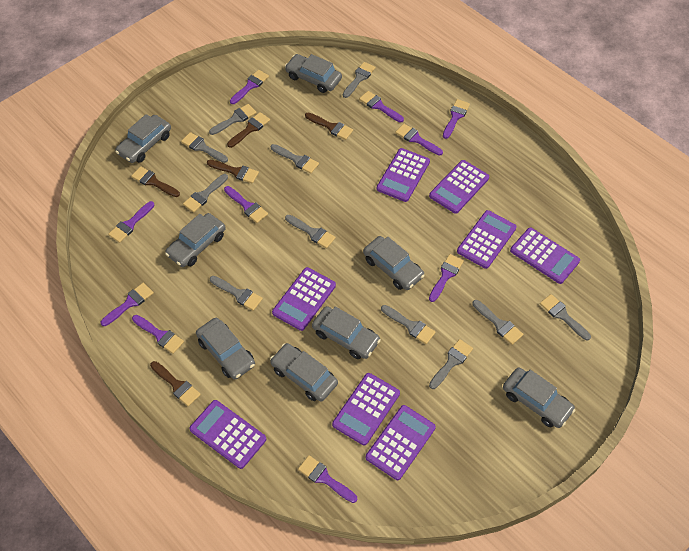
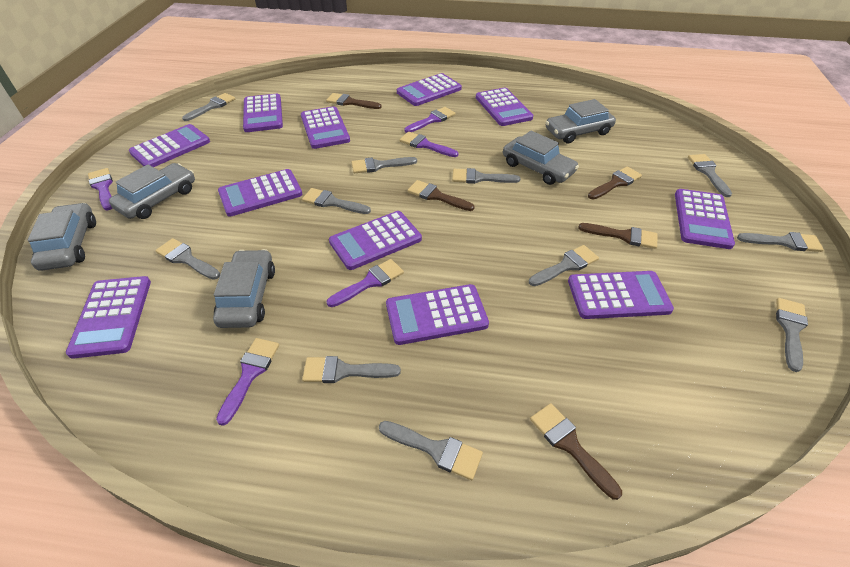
grey car: 8 -> 5
purple brush: 10 -> 5
purple calculator: 8 -> 11

